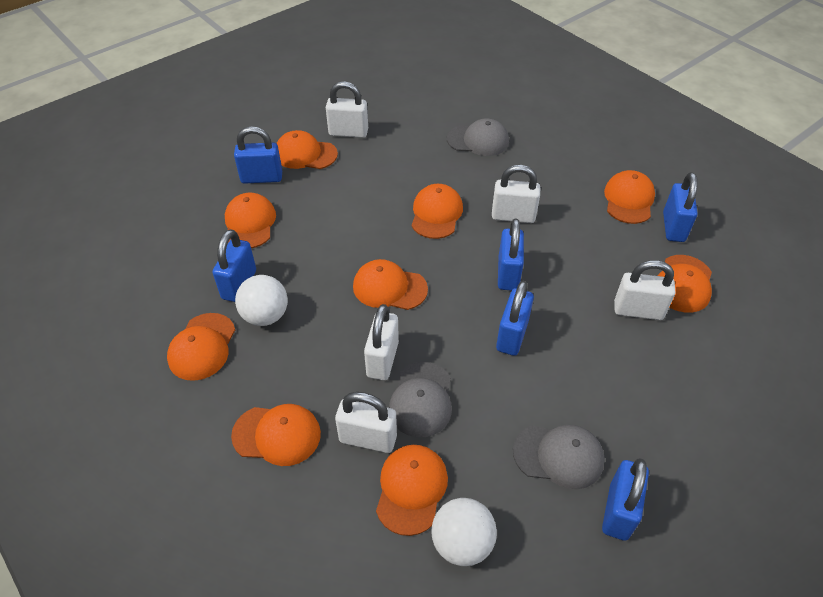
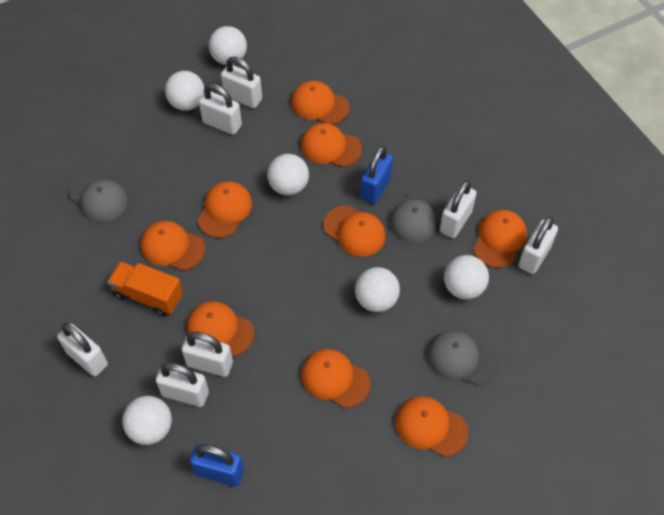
blue padlock: 6 -> 2
orange truck: 0 -> 1
white ball: 2 -> 6
white padlock: 5 -> 7

